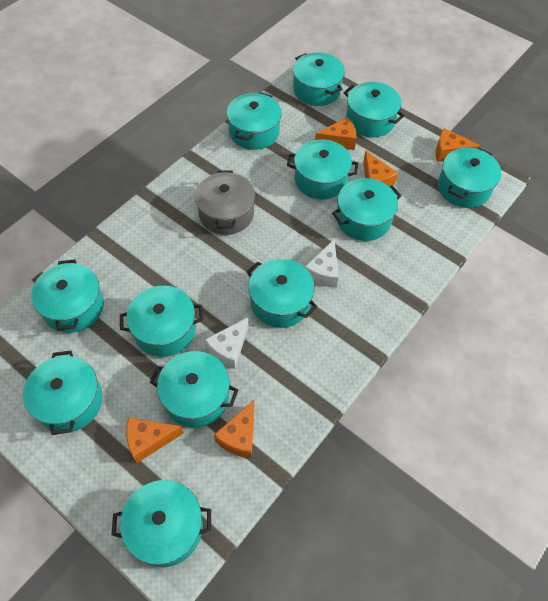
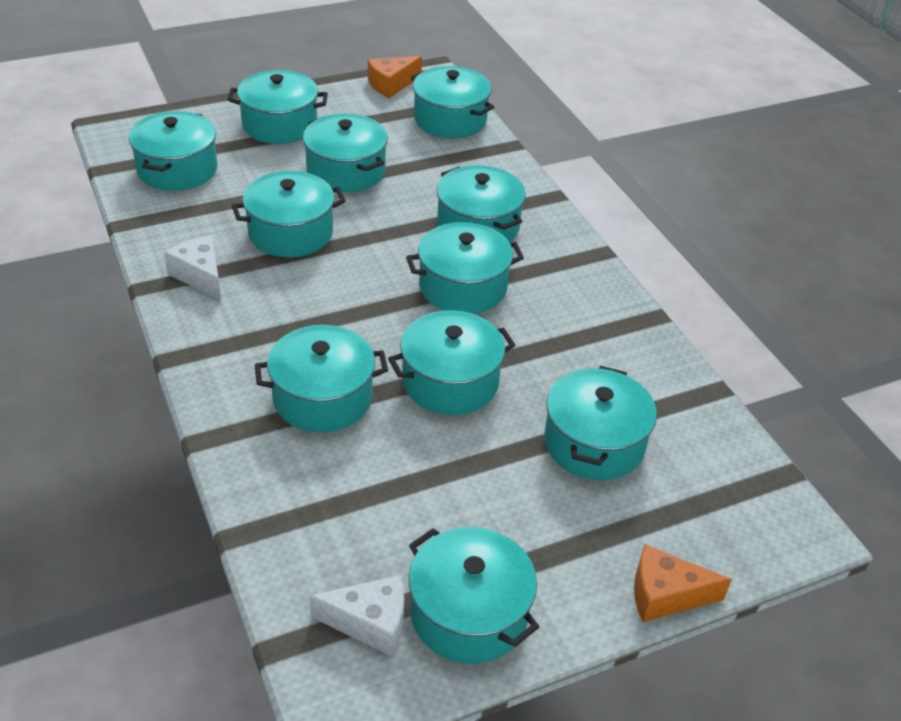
grey pot: 1 -> 0
orange cheese: 5 -> 2
turquoise pot: 12 -> 11

